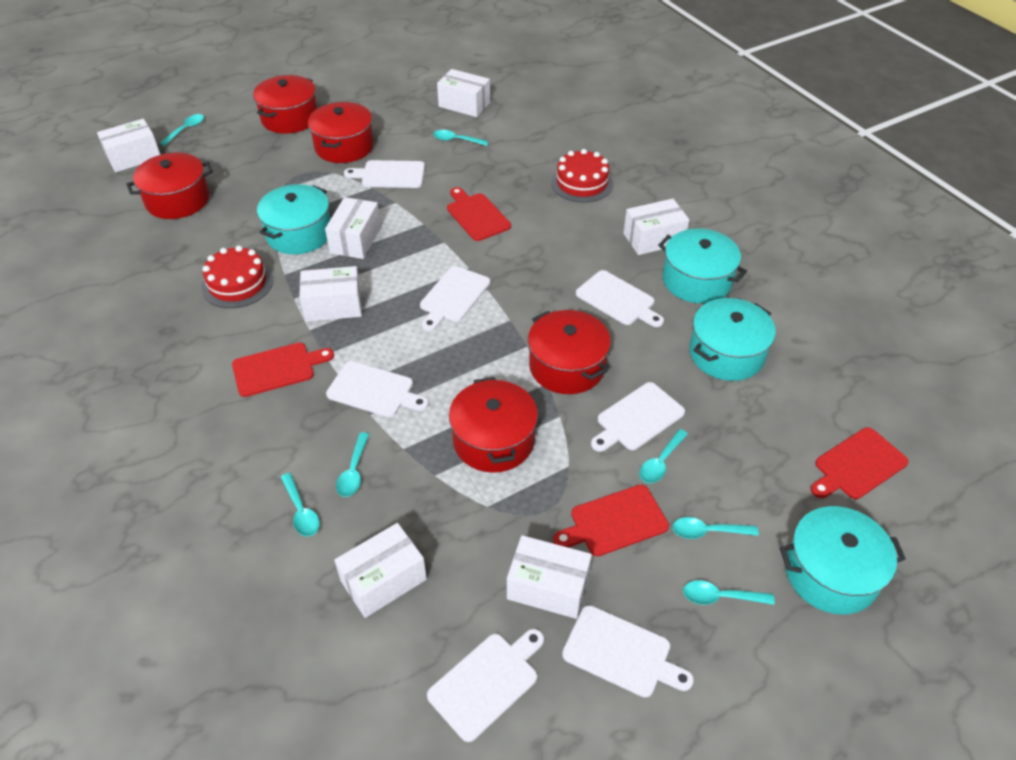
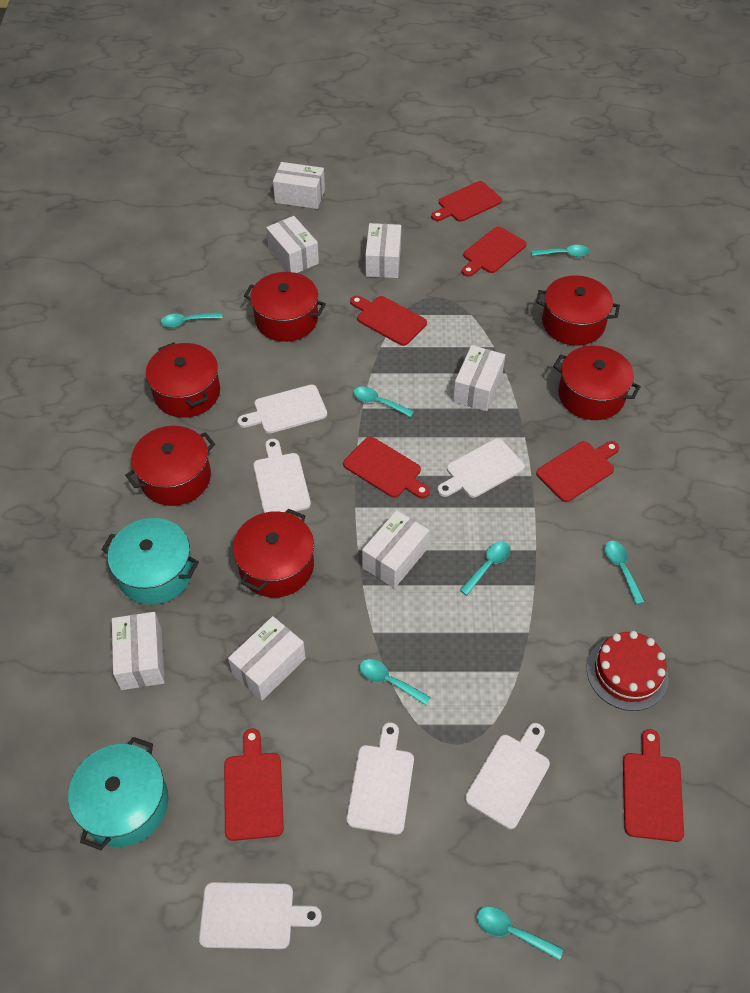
red cake: 2 -> 1
red cutting board: 4 -> 7
red pot: 5 -> 6
turquoise pot: 4 -> 2
white cutting board: 7 -> 6

